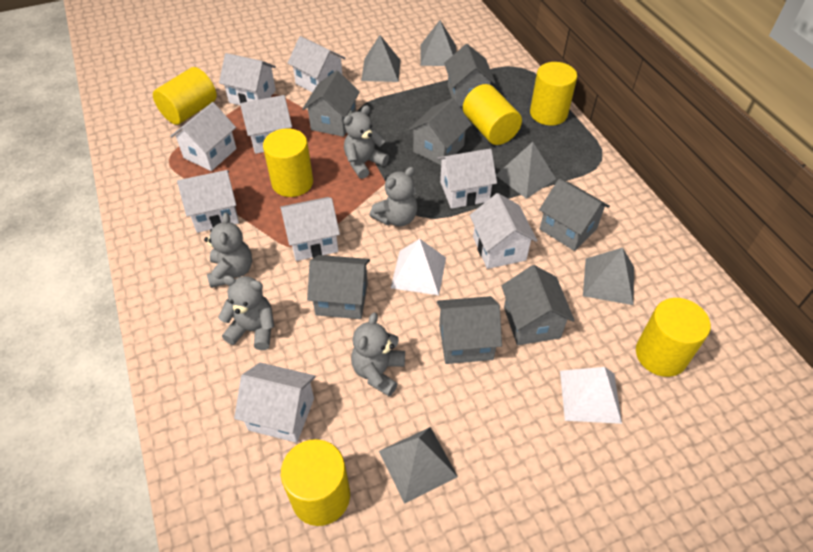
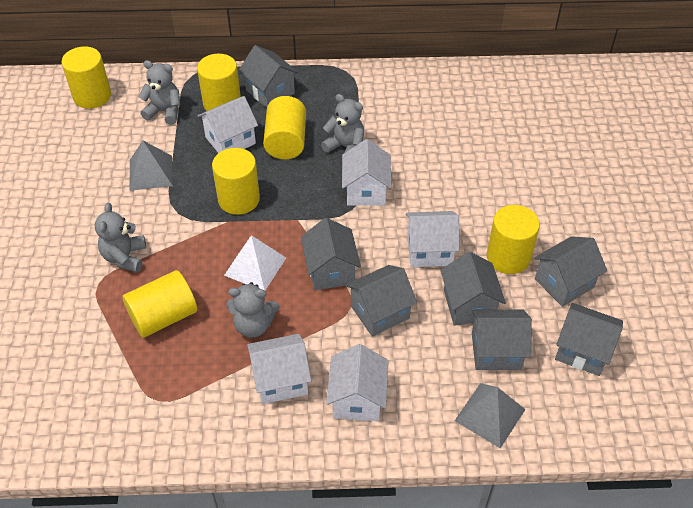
grey pyramid: 5 -> 2
grey teddy bear: 5 -> 4
white house: 9 -> 5
white pyramid: 2 -> 1

